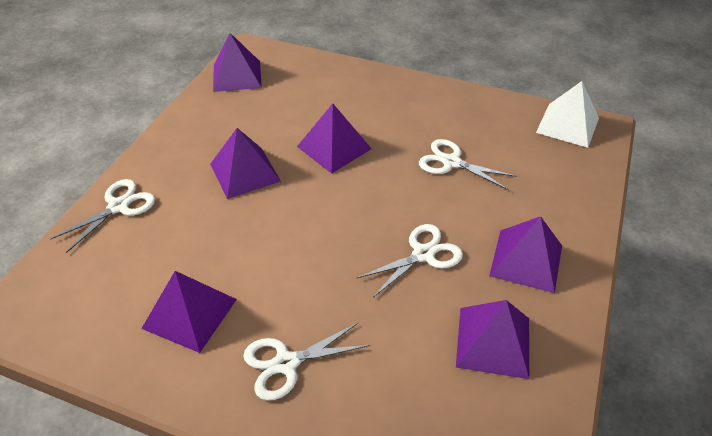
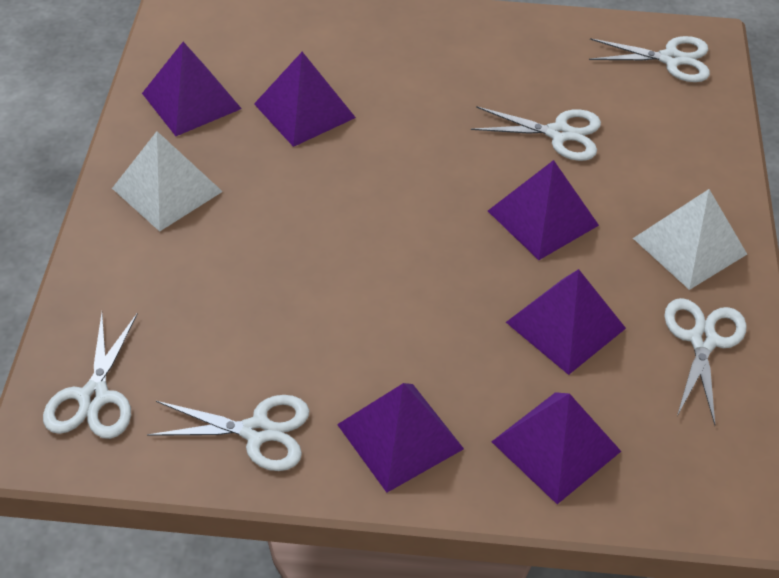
white pyramid: 1 -> 2
white scissors: 4 -> 5

